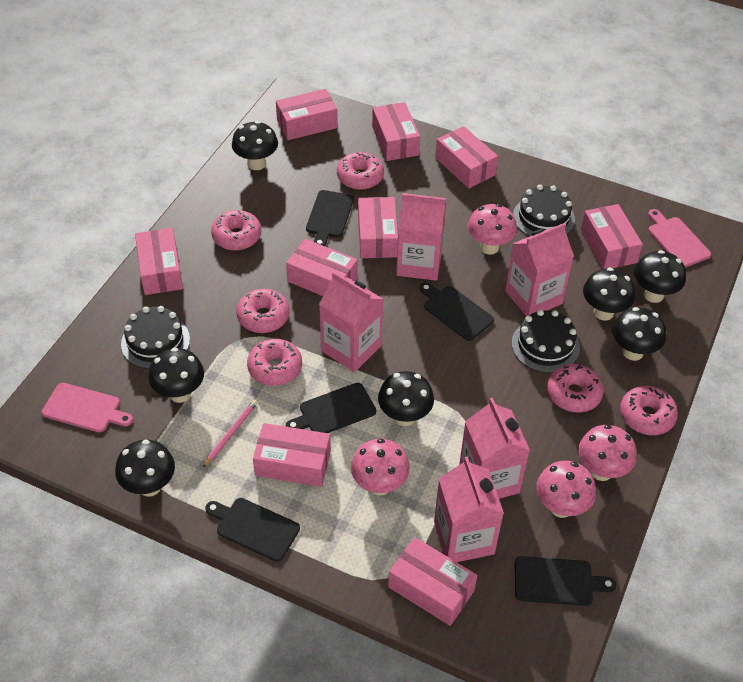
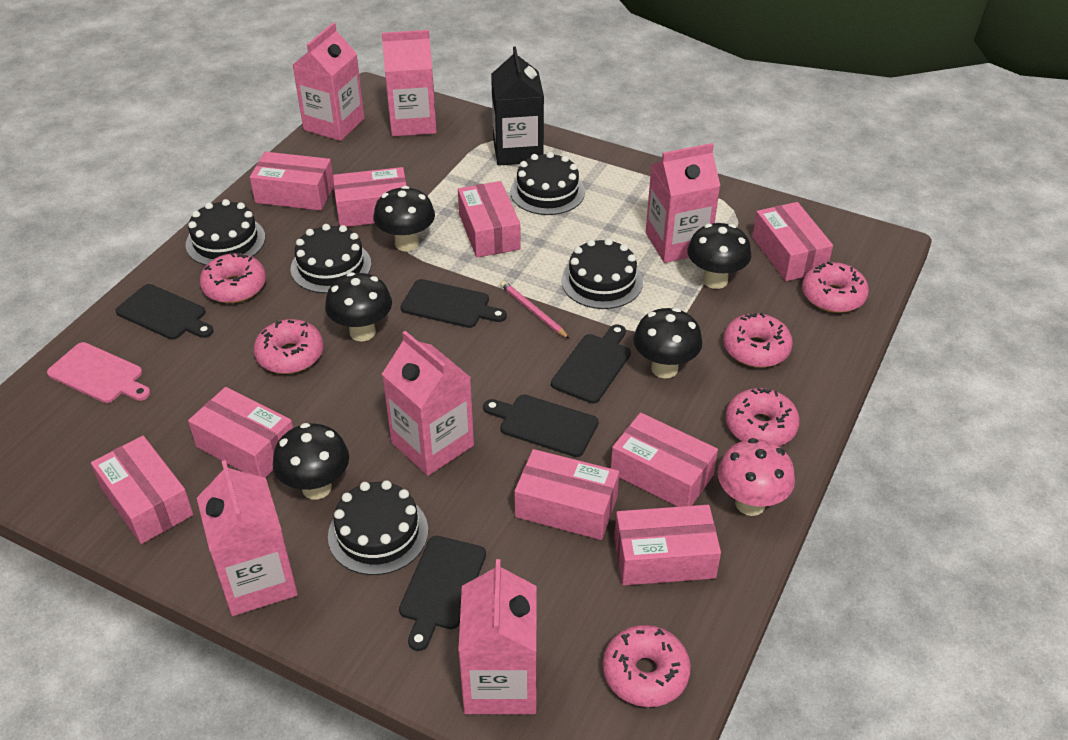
black cake: 3 -> 5
black carton: 0 -> 1
black mushroom: 7 -> 5
pink carton: 5 -> 6
pink cutting board: 2 -> 1
pink mushroom: 4 -> 1

